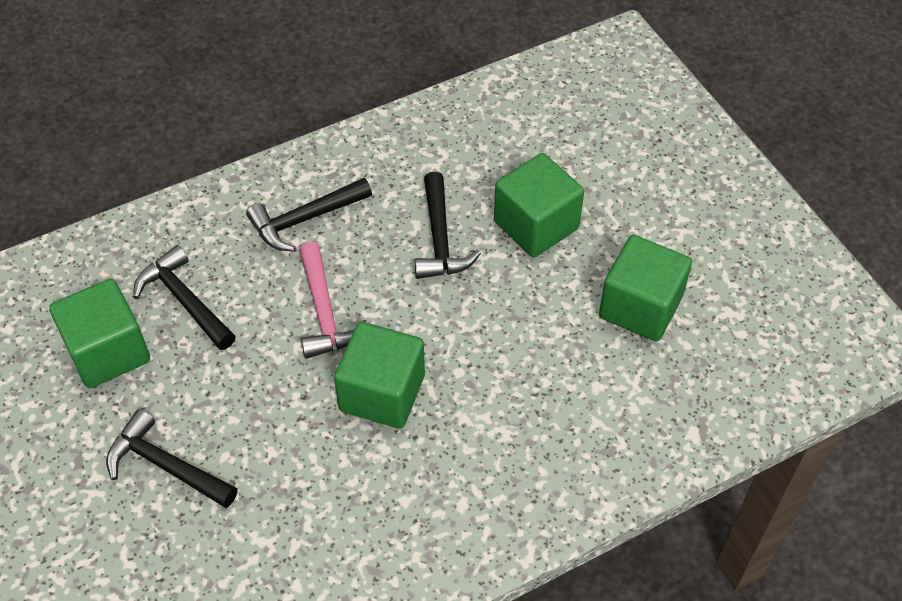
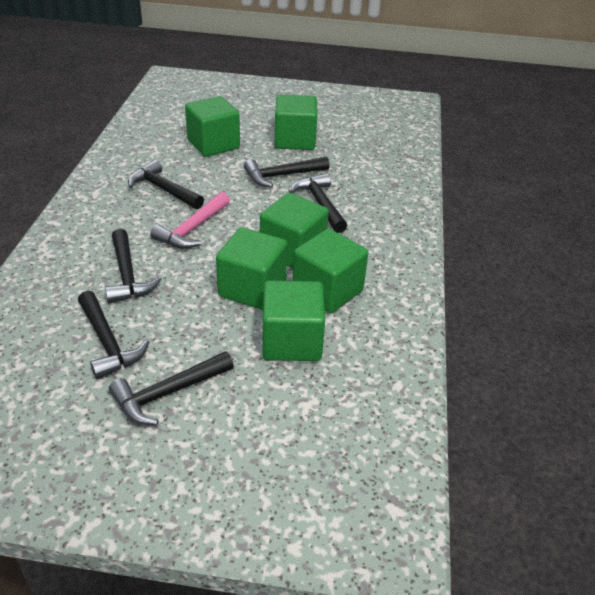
black hammer: 4 -> 6
green cube: 4 -> 6

